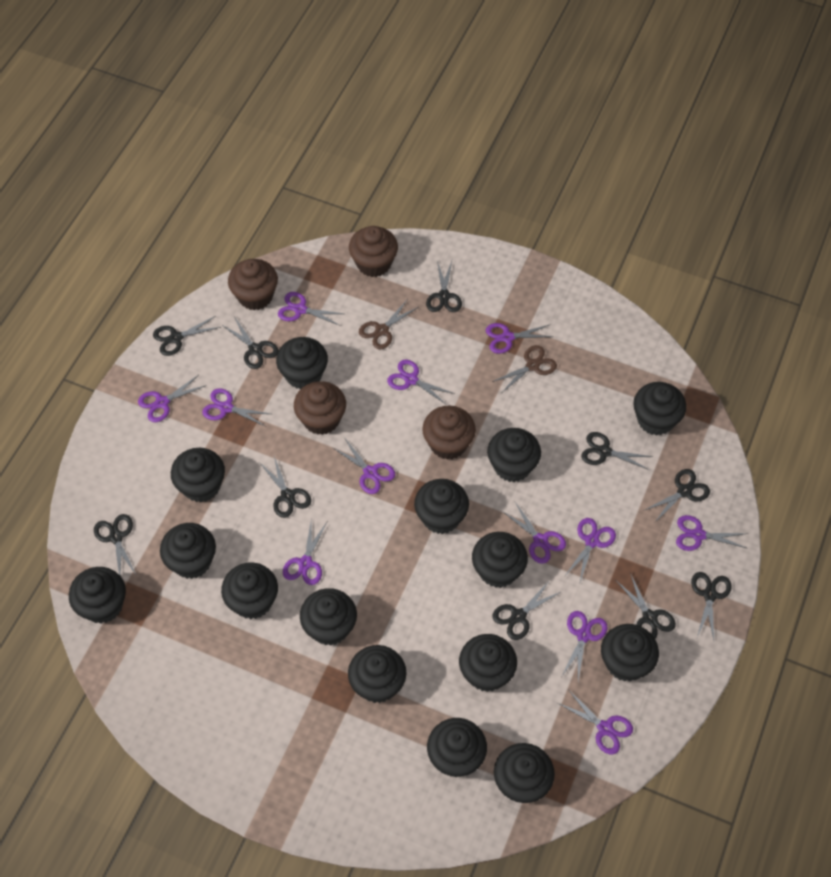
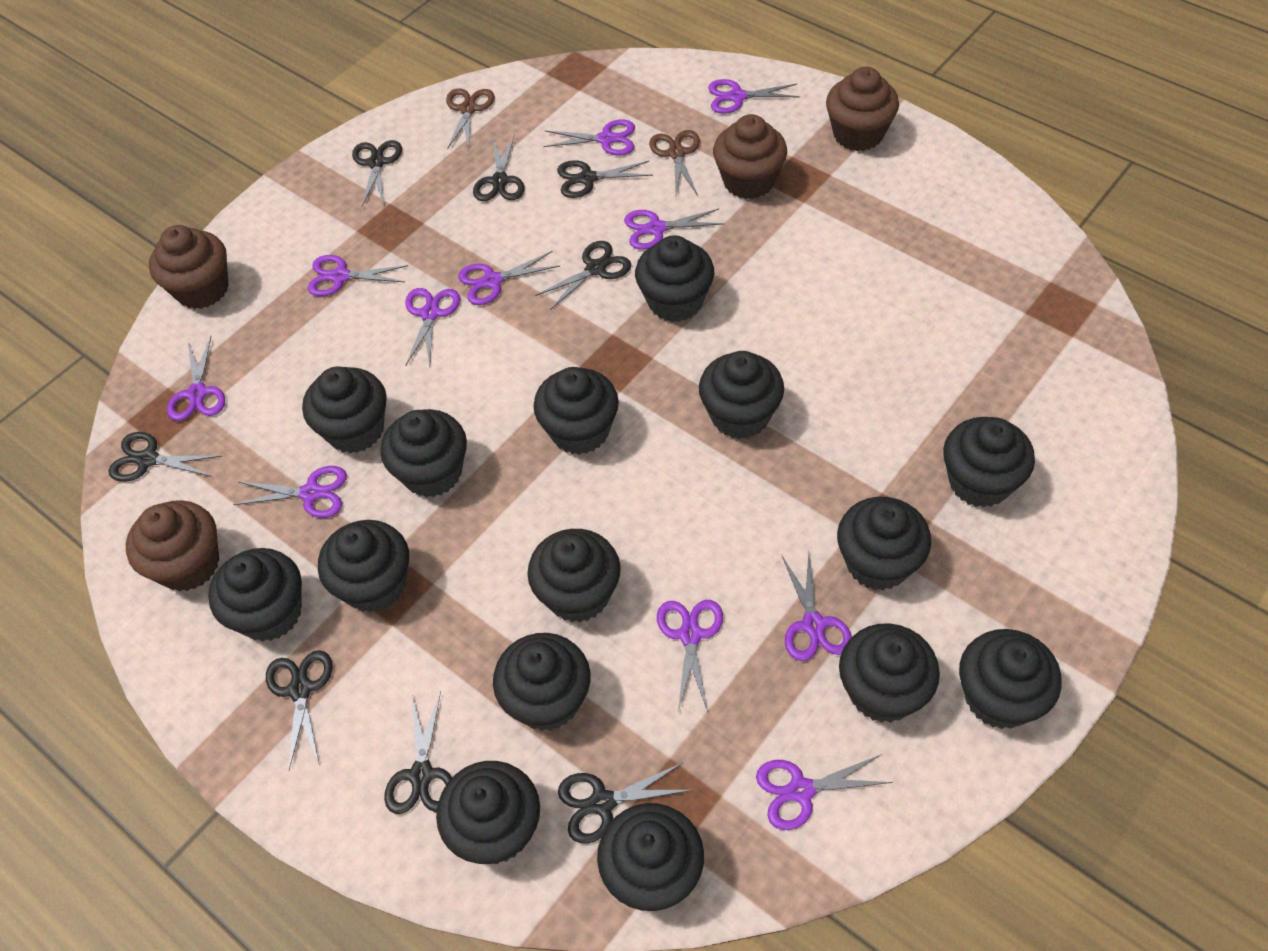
black scissors: 10 -> 8
purple scissors: 12 -> 11

